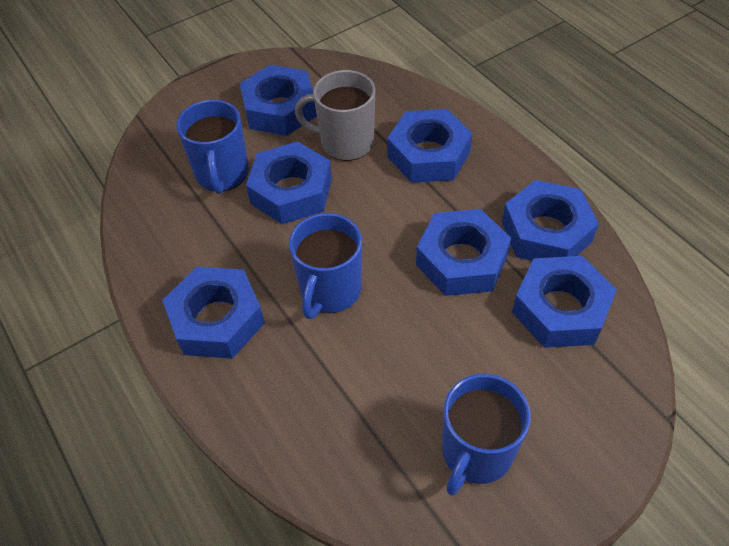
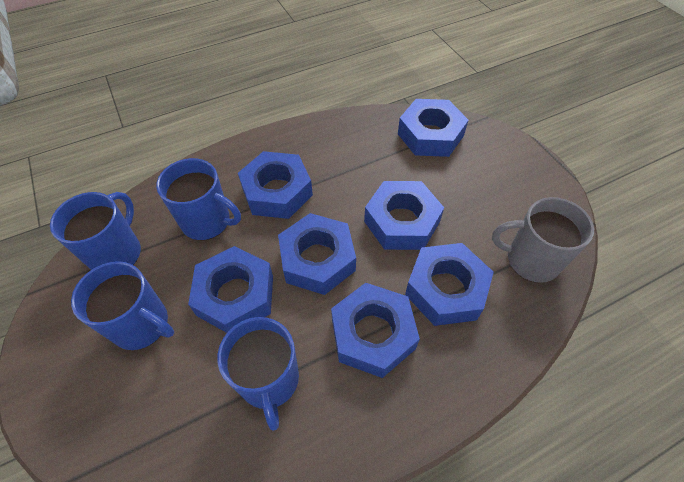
blue mug: 3 -> 4

